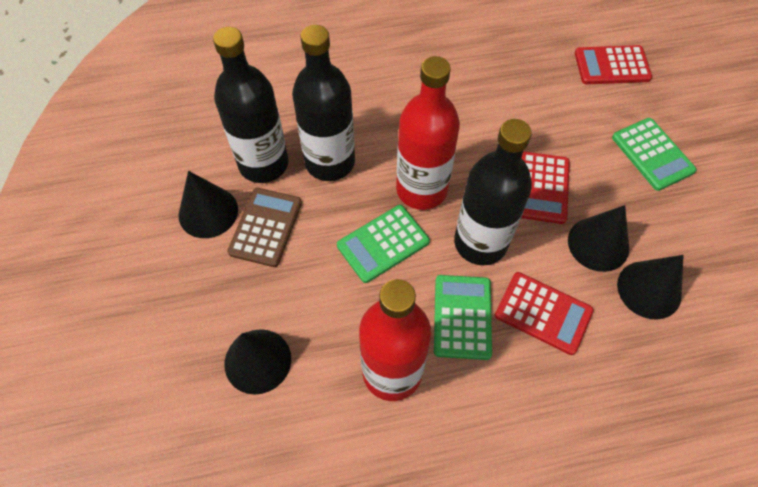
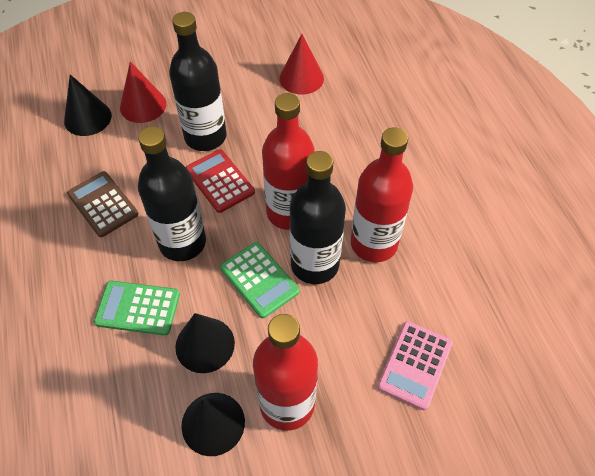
black cone: 4 -> 3
green calculator: 3 -> 2
pink calculator: 0 -> 1
red bottle: 2 -> 3
red calculator: 3 -> 1
red cone: 0 -> 2

